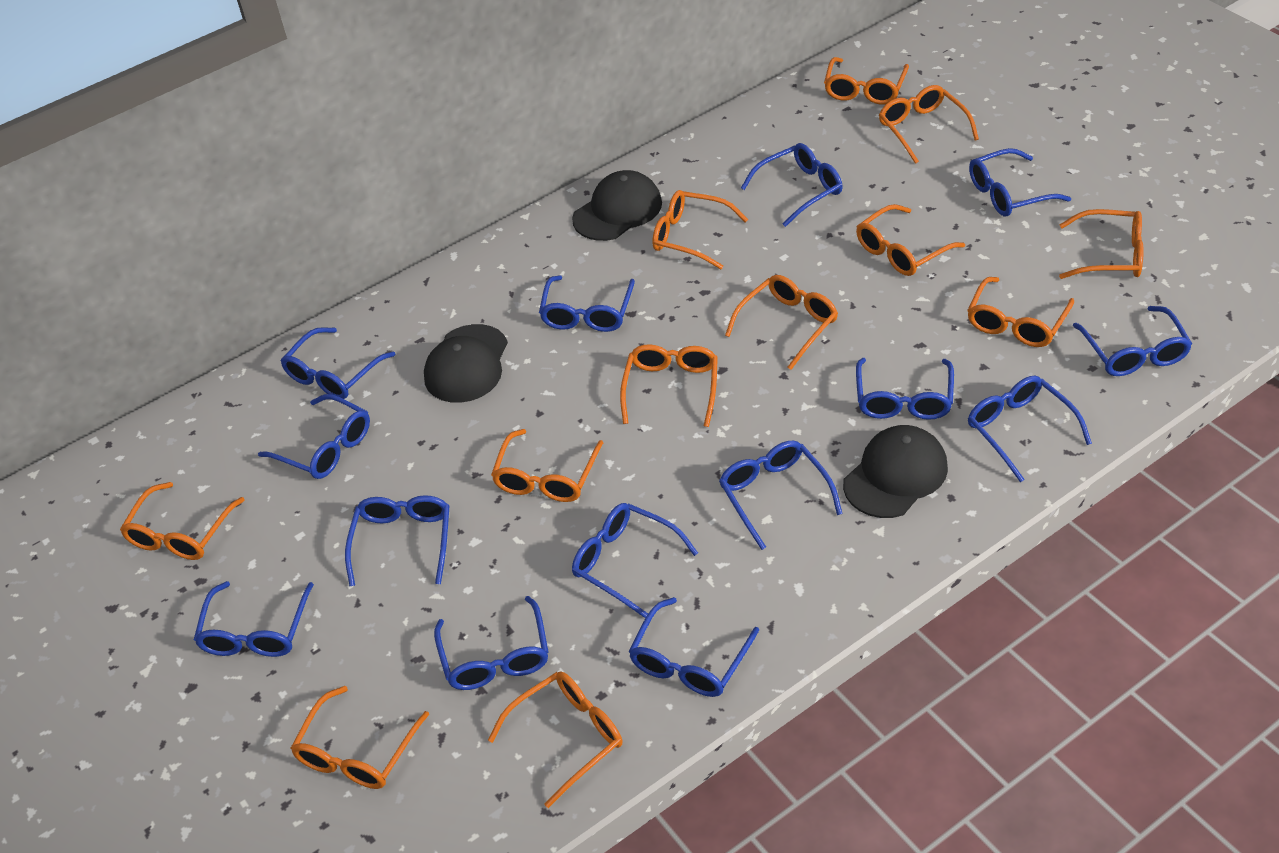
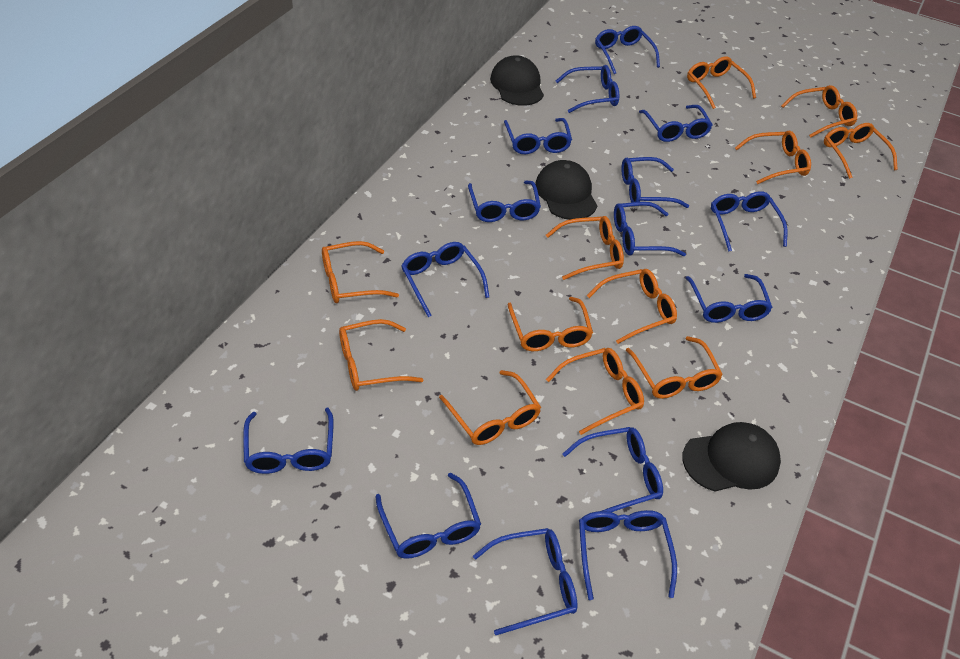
blue glasses: 14 -> 15

